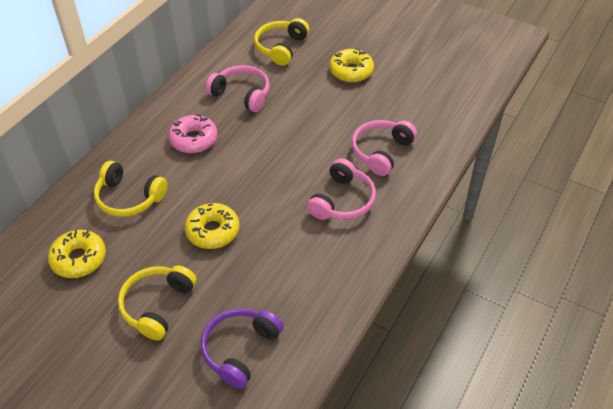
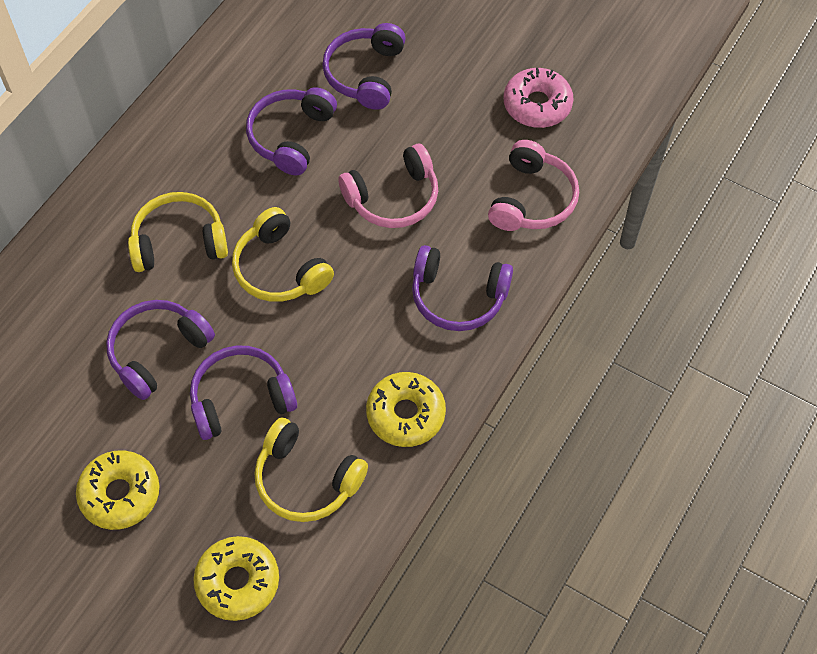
pink headphones: 3 -> 2
purple headphones: 1 -> 5

